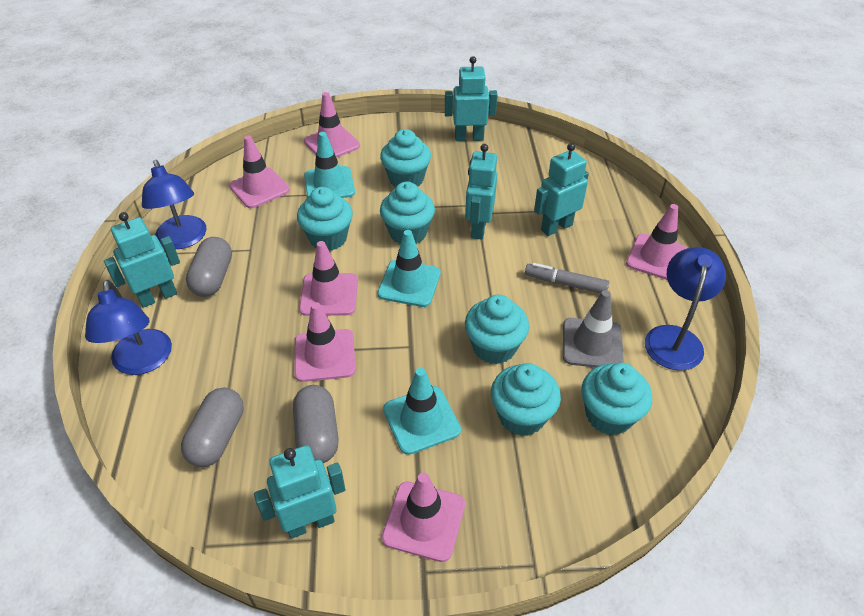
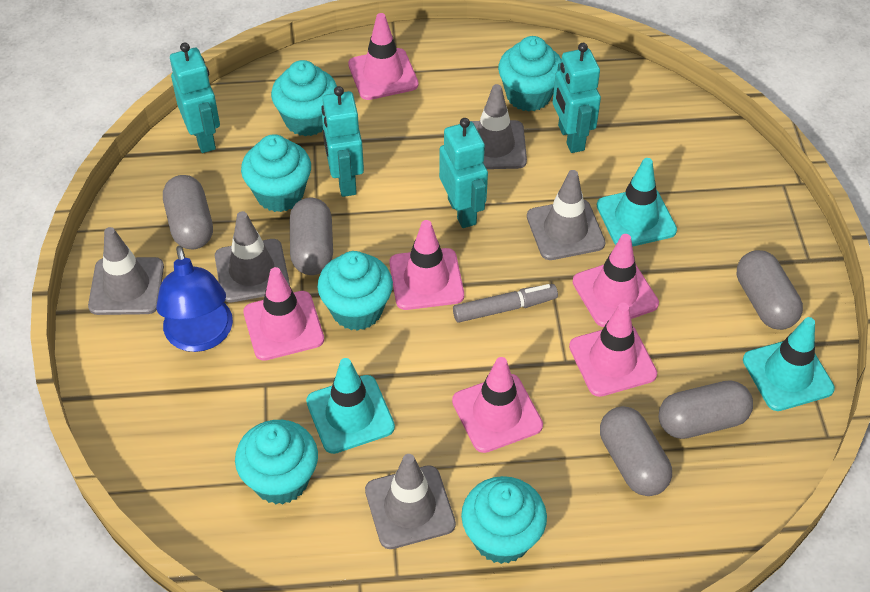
blue lamp: 3 -> 1
grey capsule: 3 -> 5
grey traffic cone: 1 -> 5
turquoise robot: 5 -> 4

